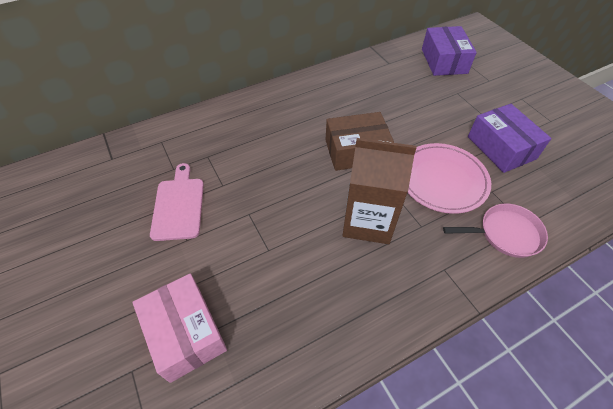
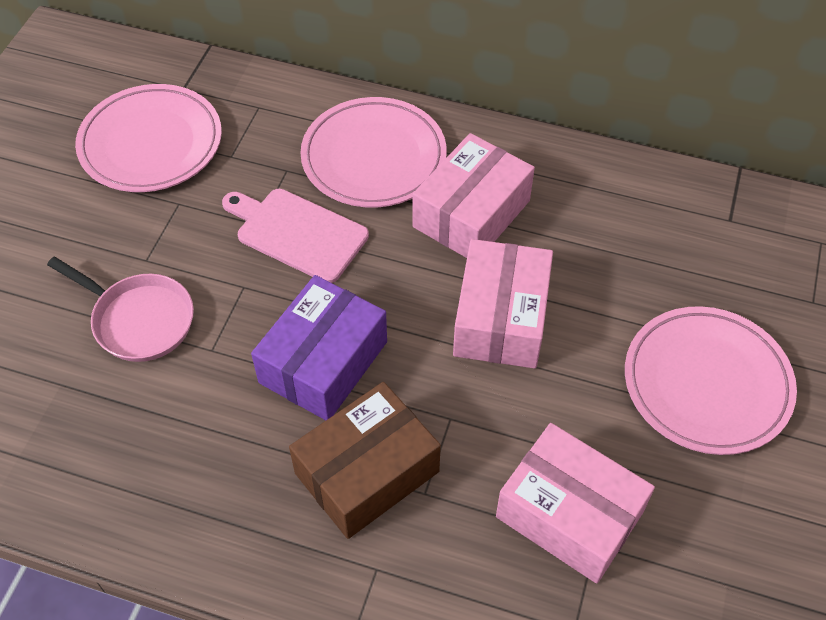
brown carton: 1 -> 0
pink box: 1 -> 3
pink plate: 1 -> 3
purple box: 2 -> 1

